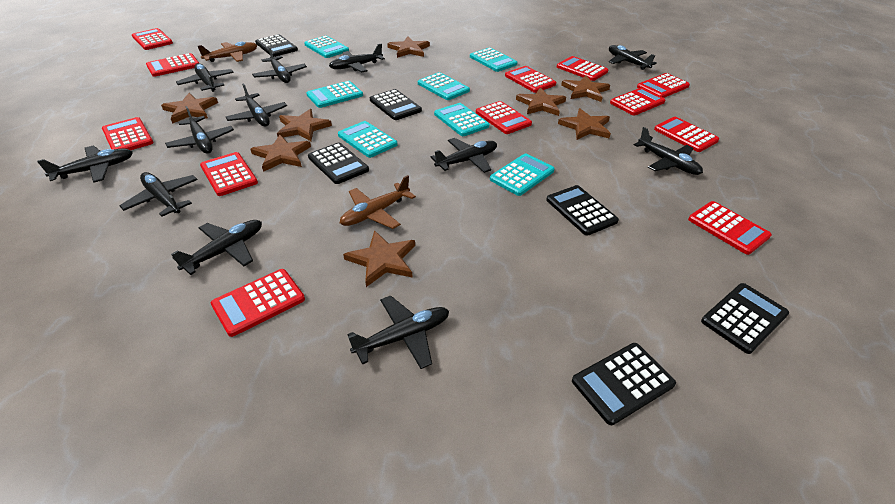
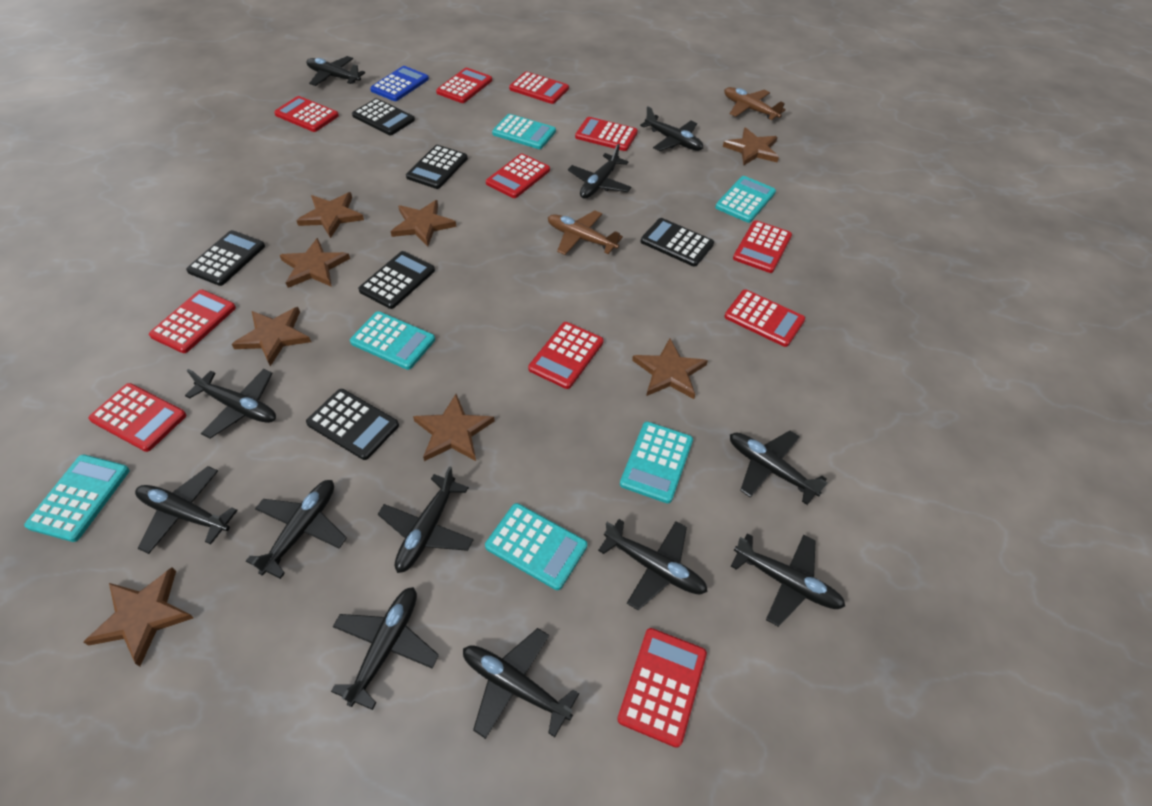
blue calculator: 0 -> 1
red calculator: 12 -> 11
turquoise calculator: 7 -> 6

